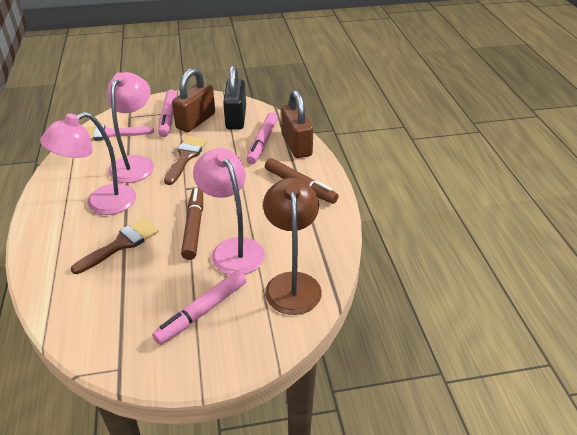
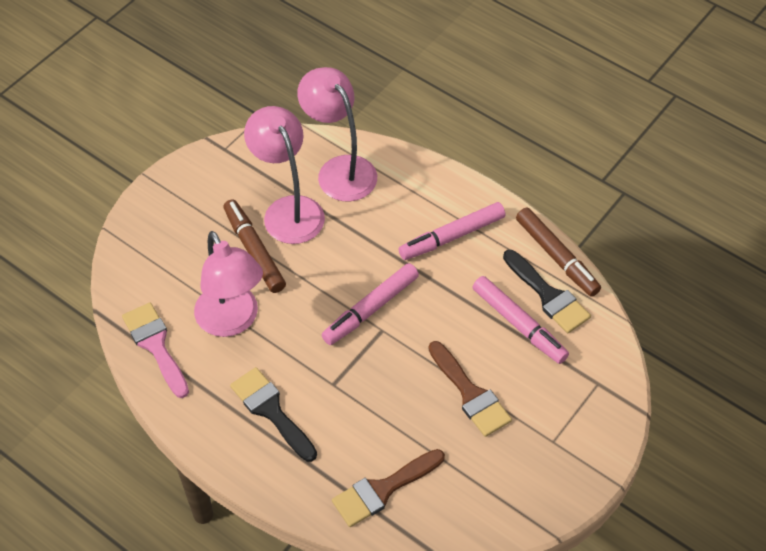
black brush: 0 -> 2
black padlock: 1 -> 0
brown lamp: 1 -> 0
brown padlock: 2 -> 0

